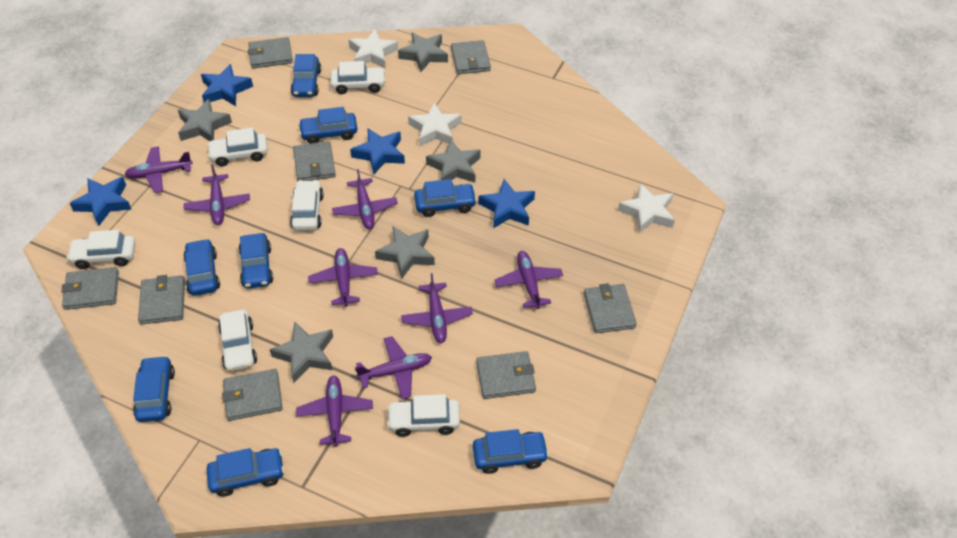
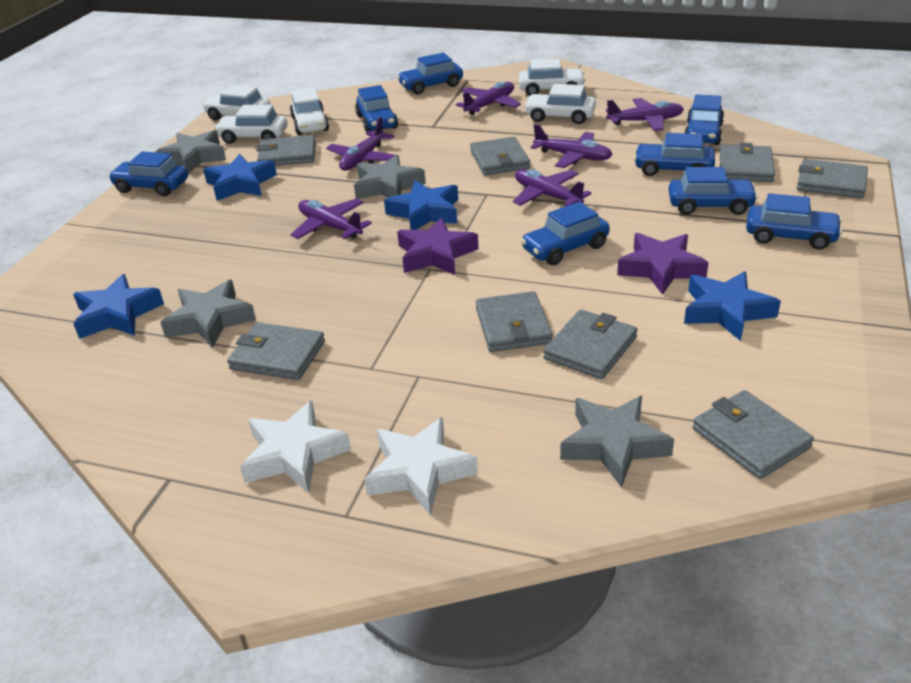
grey star: 5 -> 4
purple plane: 8 -> 6
purple star: 0 -> 2
white car: 6 -> 5
white star: 3 -> 2

